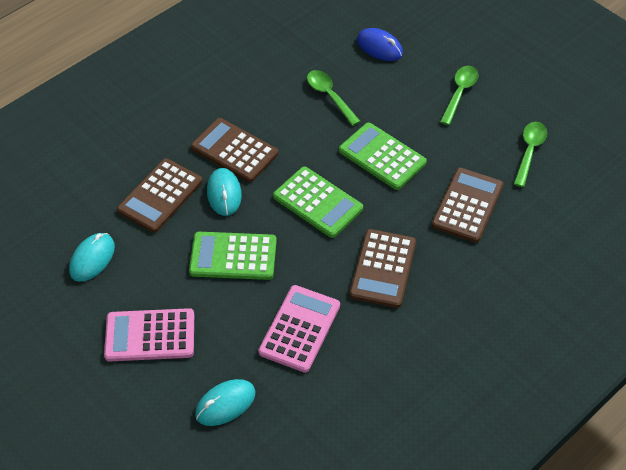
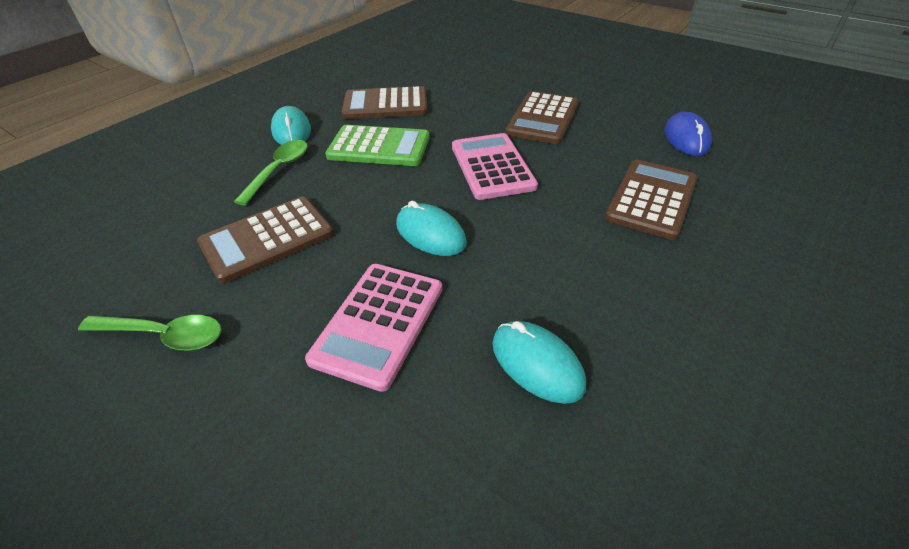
green calculator: 3 -> 1
green spoon: 3 -> 2

